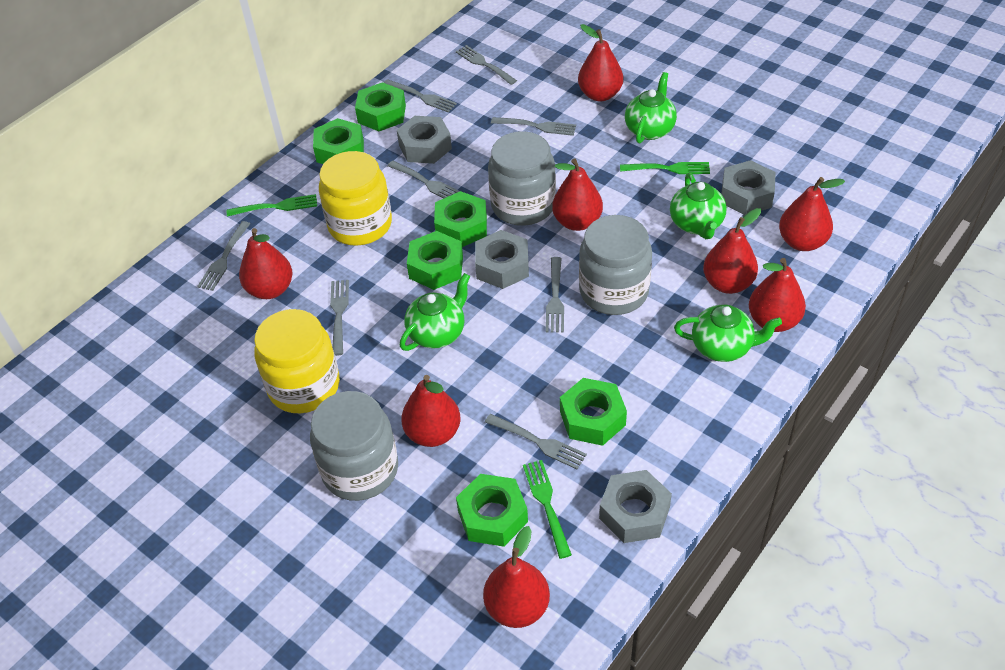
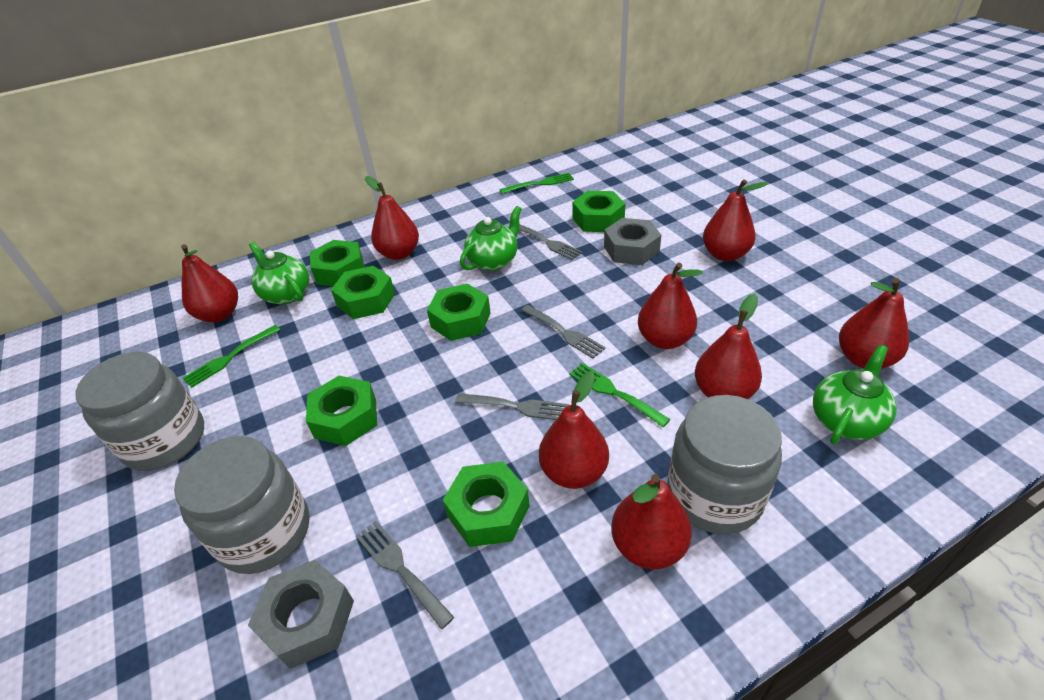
green teapot: 4 -> 3
grey fork: 8 -> 4
grey nut: 4 -> 2
yellow jar: 2 -> 0

